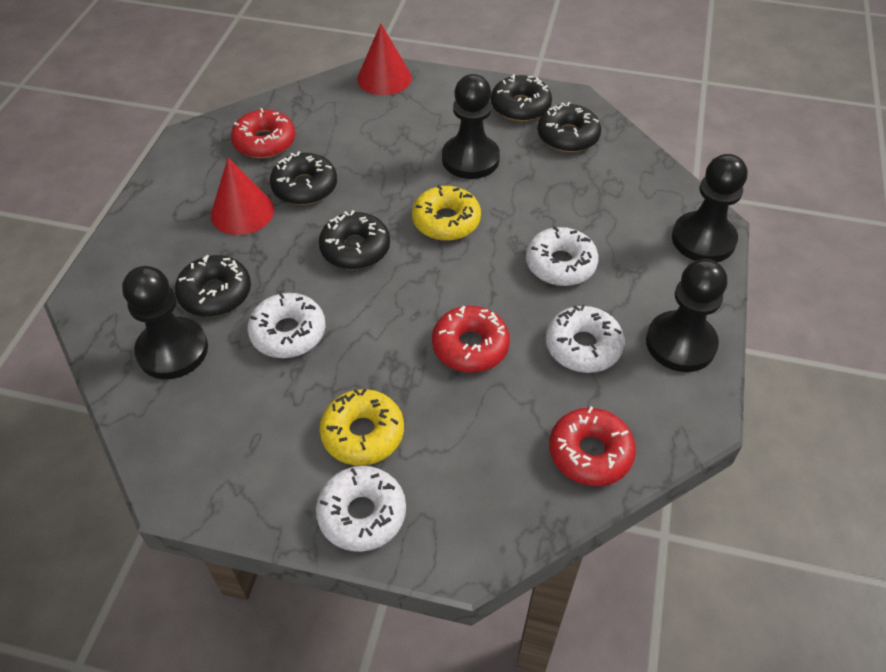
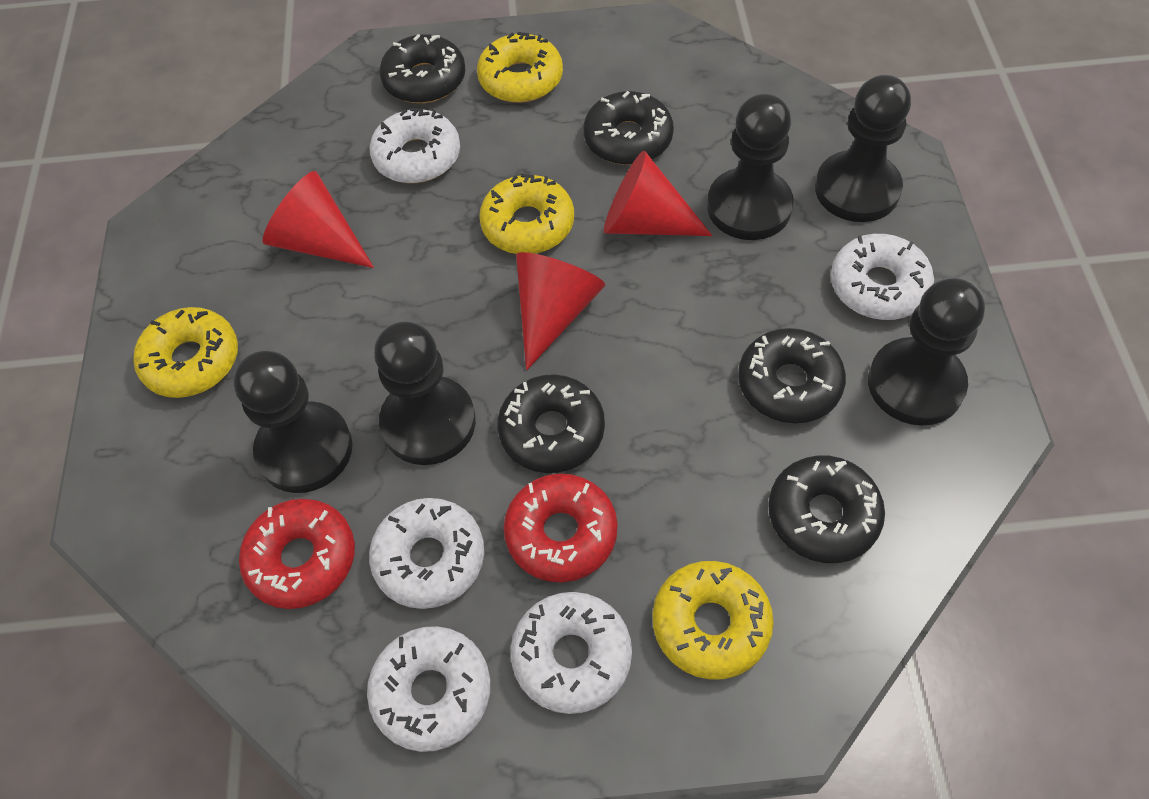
black pawn: 4 -> 5
red cone: 2 -> 3
red donut: 3 -> 2
white donut: 4 -> 5
yellow donut: 2 -> 4

